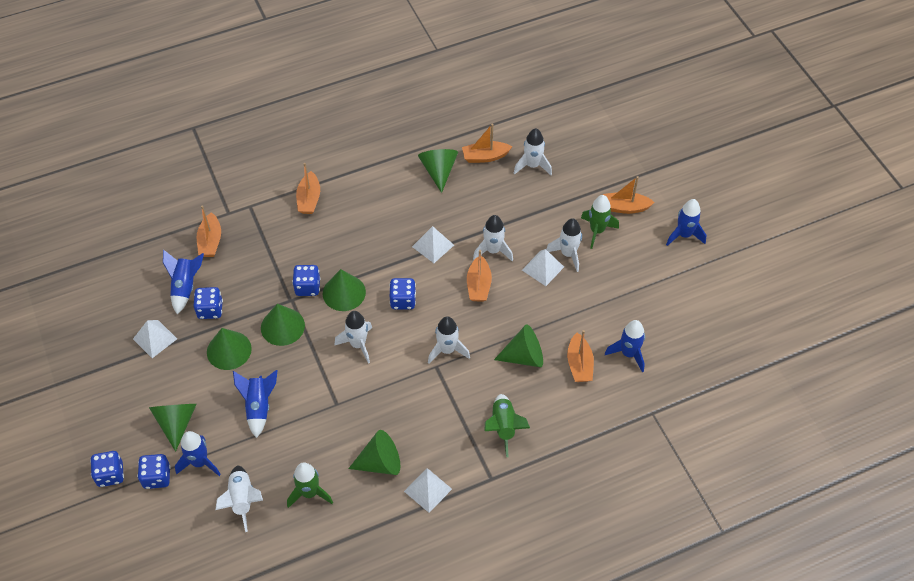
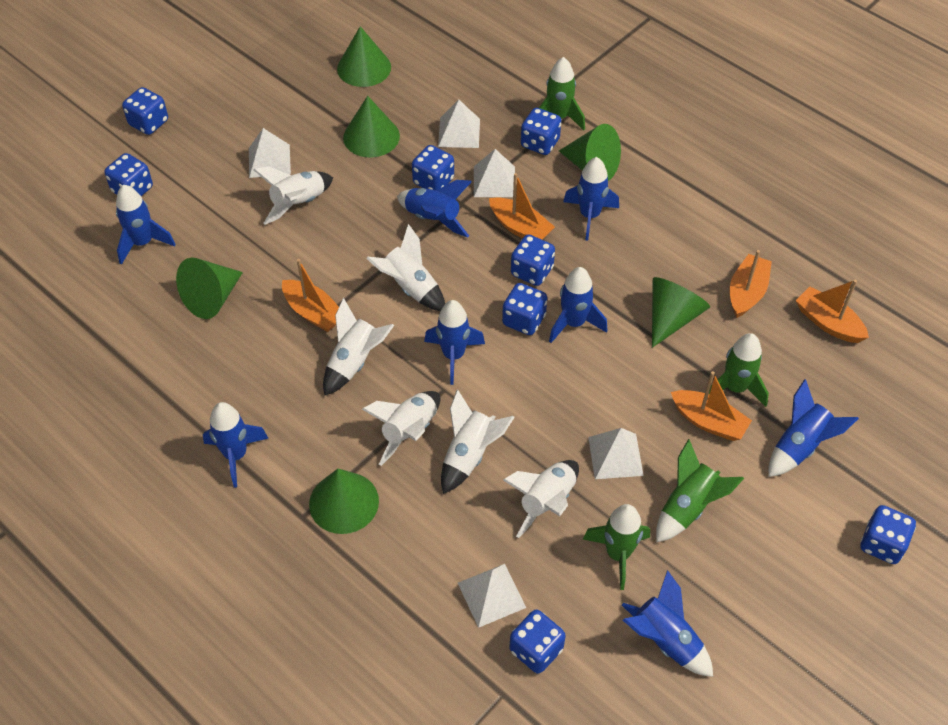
blue dice: 5 -> 8
blue rocket: 5 -> 8
green cone: 7 -> 6
green rocket: 3 -> 4
orange boat: 6 -> 5
white pyramid: 4 -> 5

